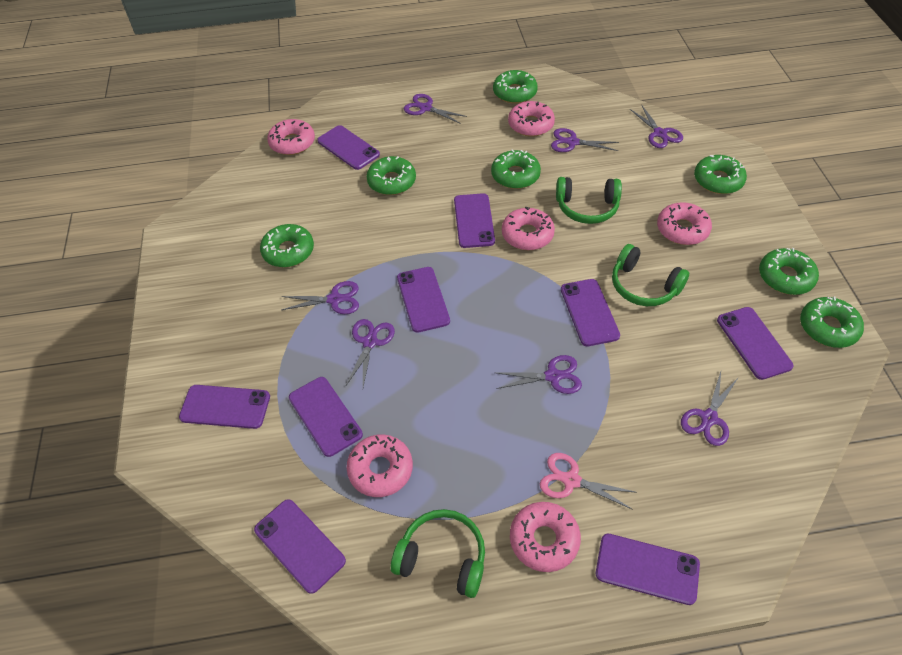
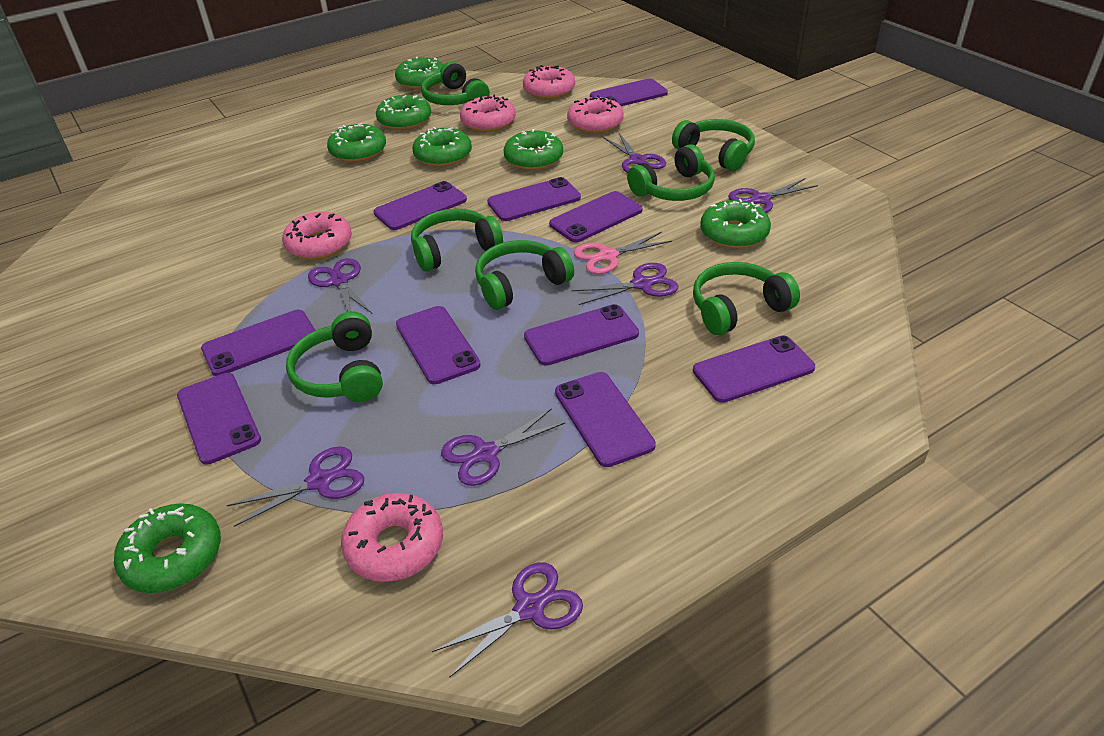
green headphones: 3 -> 7
pink donut: 6 -> 5
purple phone: 9 -> 10

